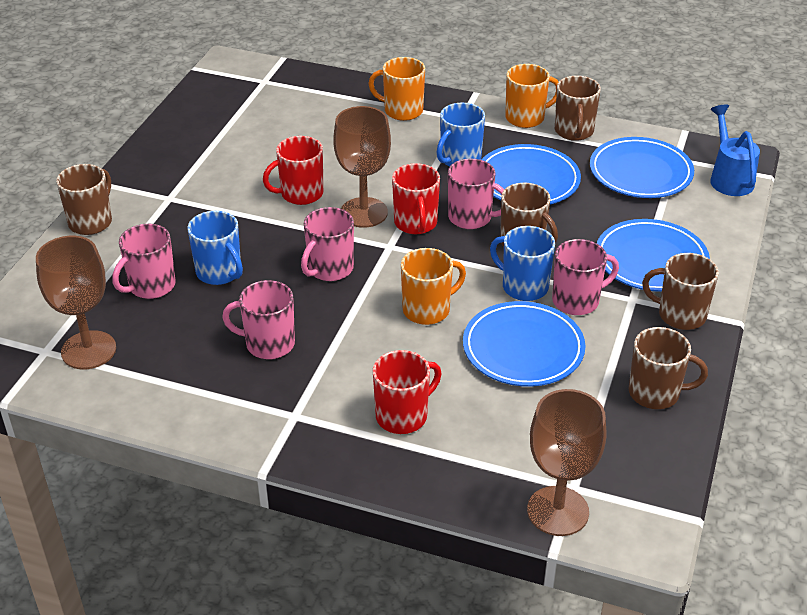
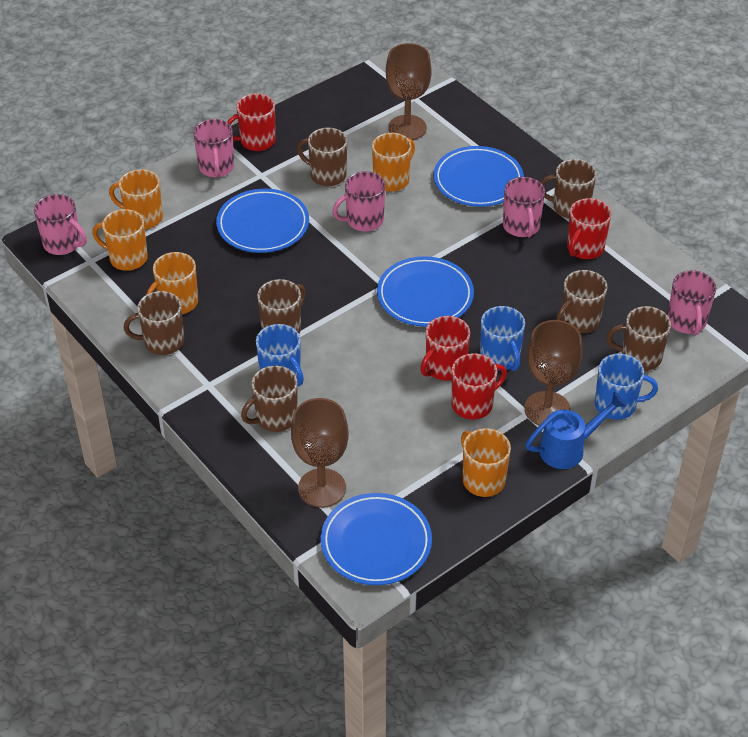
brown mug: 5 -> 7
orange mug: 3 -> 5
red mug: 3 -> 4

